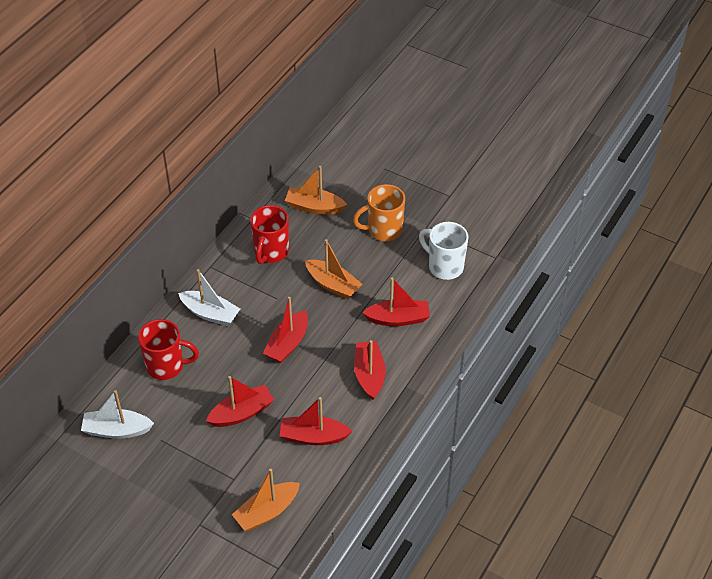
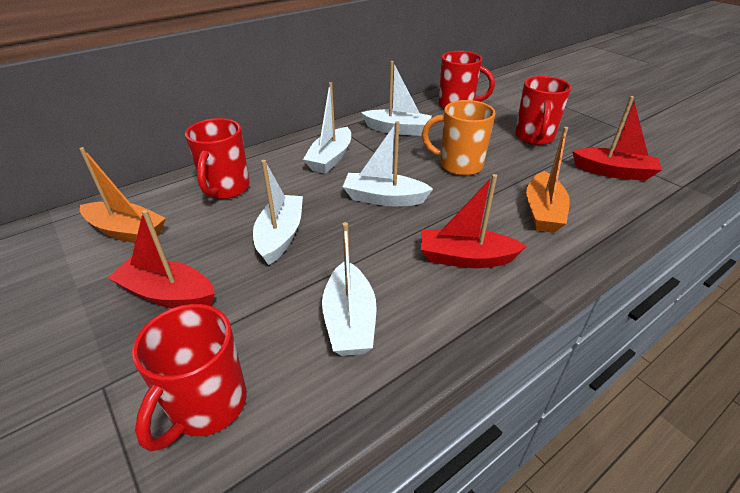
orange boat: 3 -> 2
red boat: 5 -> 3
red mug: 2 -> 4
white boat: 2 -> 5
white mug: 1 -> 0

